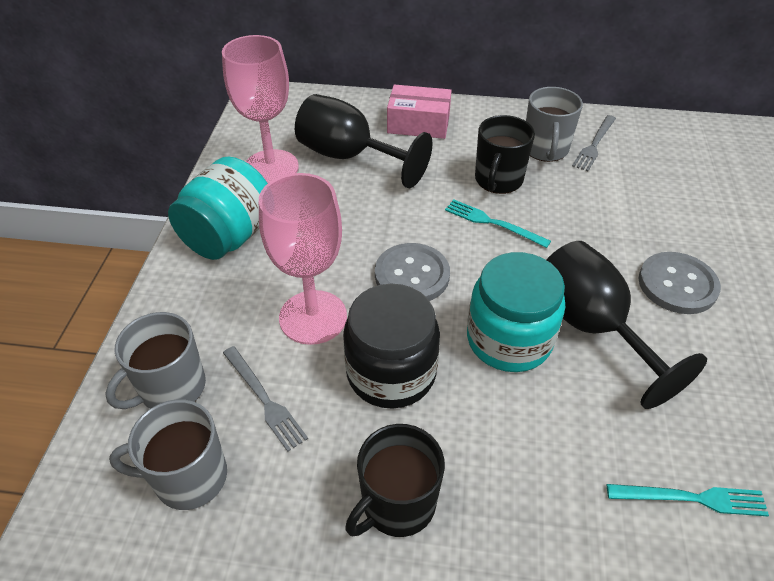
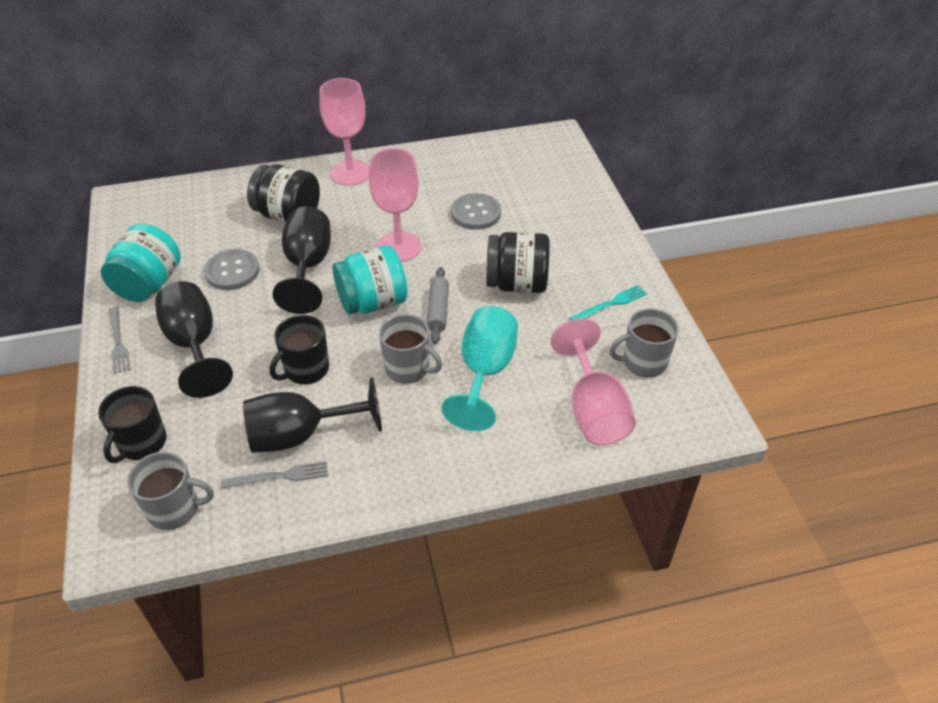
black goblet: 2 -> 3
black jar: 1 -> 2
grey rolling pin: 0 -> 1
pink box: 1 -> 0
pink goblet: 2 -> 3
turquoise fork: 2 -> 1
turquoise goblet: 0 -> 1

